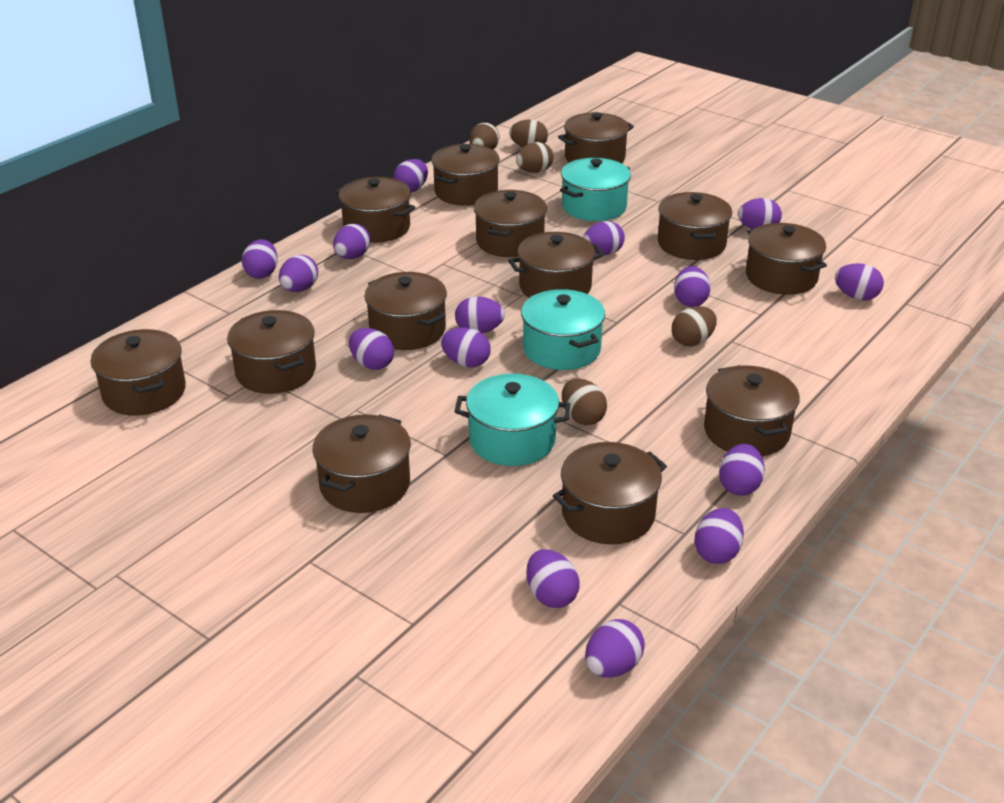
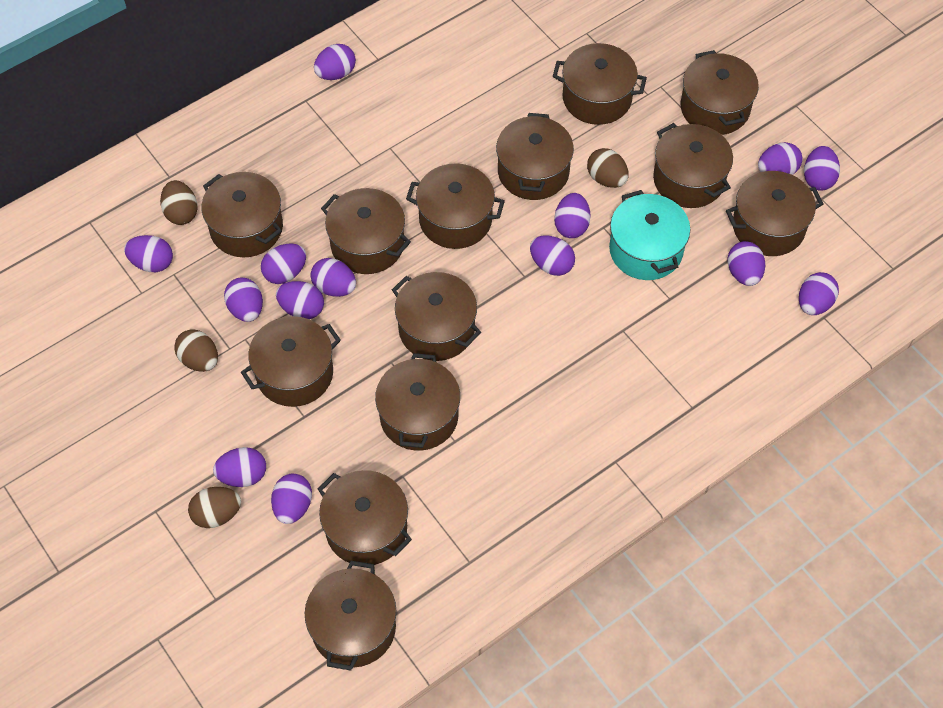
brown egg: 5 -> 4
purple egg: 15 -> 14
turquoise pot: 3 -> 1

